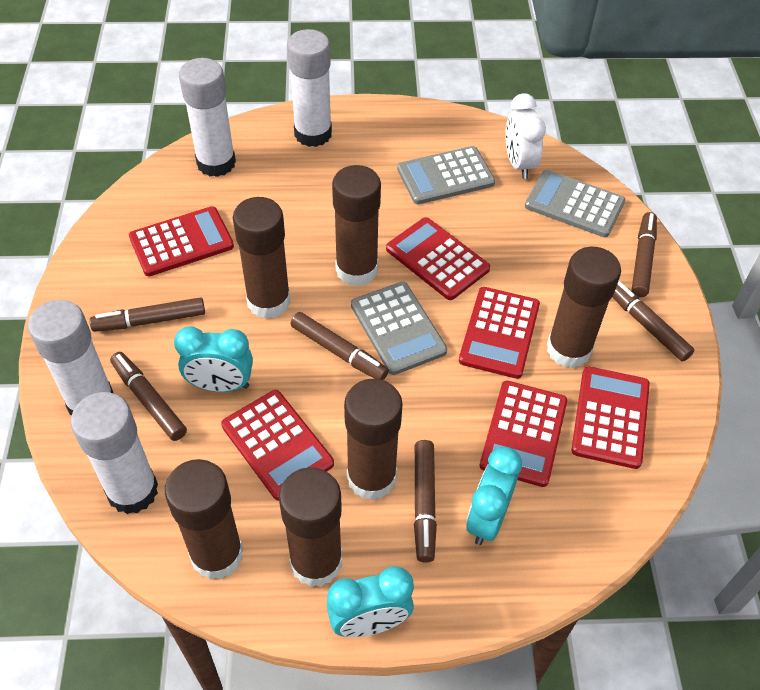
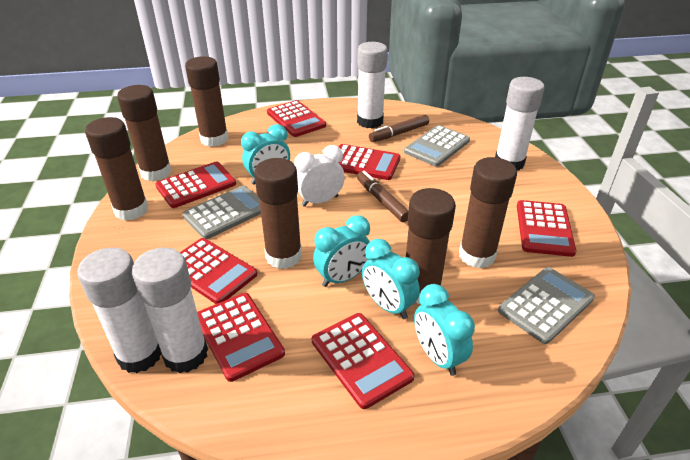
brown marker: 6 -> 2
red calculator: 6 -> 7
turquoise clock: 3 -> 4

